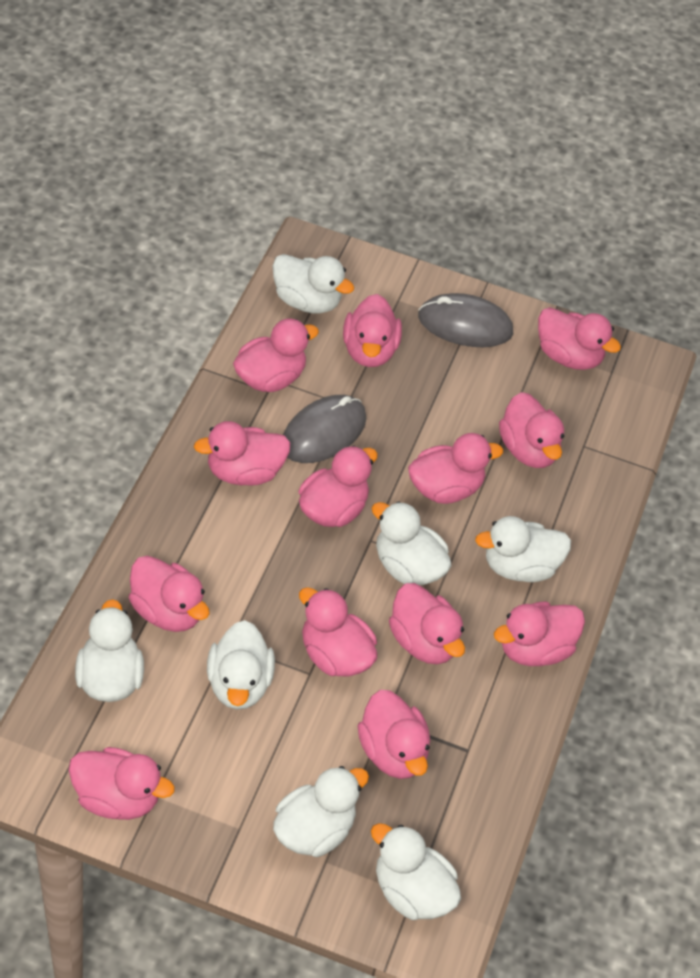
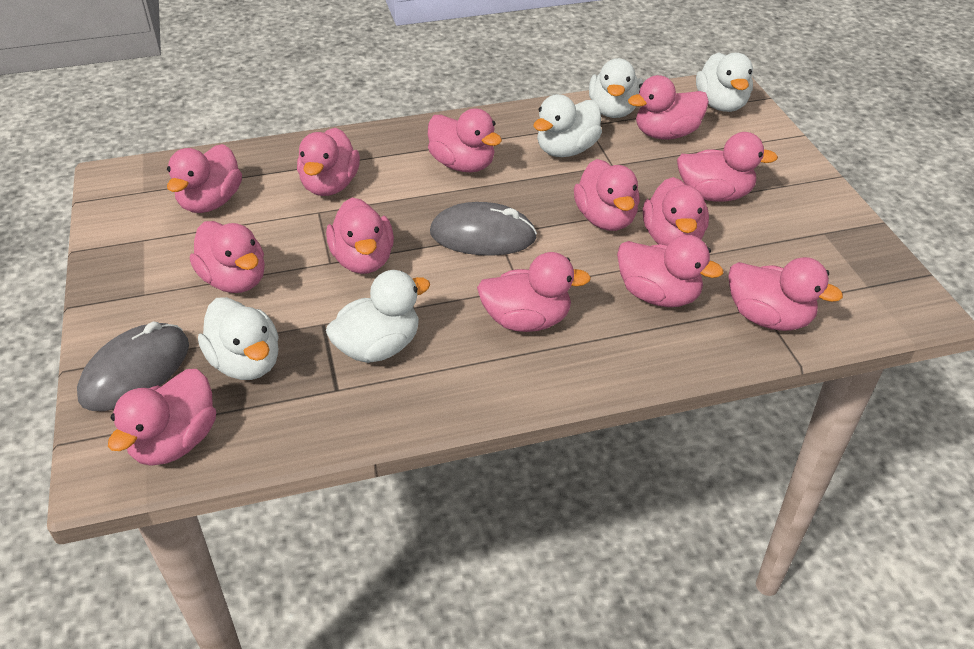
white duck: 7 -> 5

